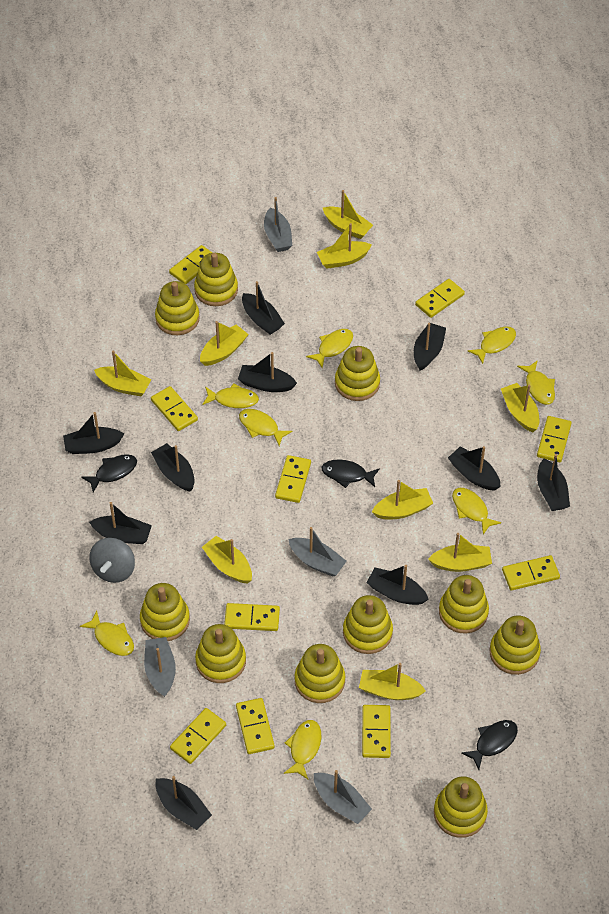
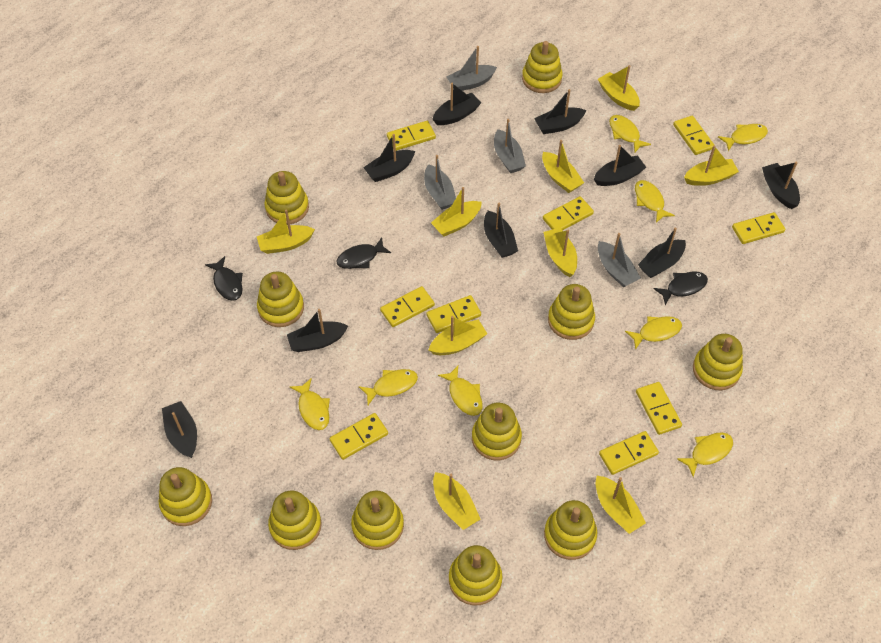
black boat: 10 -> 9
grey spinning top: 1 -> 0
yellow domino: 10 -> 9
yellow stacking toy: 10 -> 11

